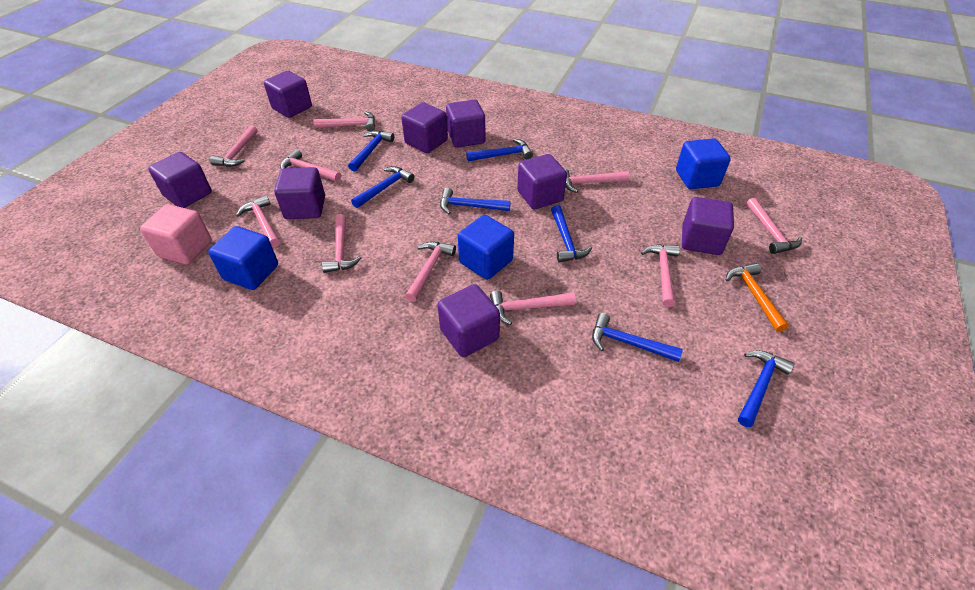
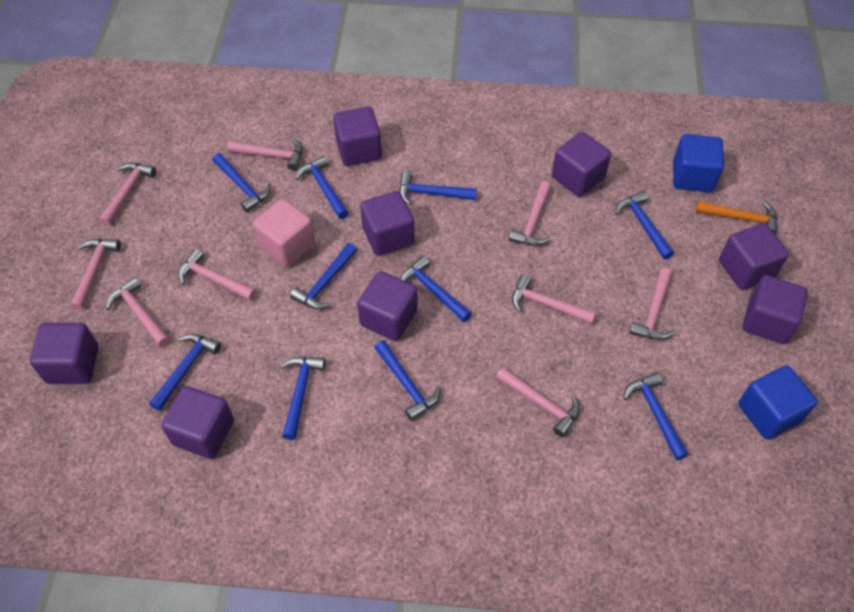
blue cube: 3 -> 2
blue hammer: 7 -> 10
pink hammer: 10 -> 9

